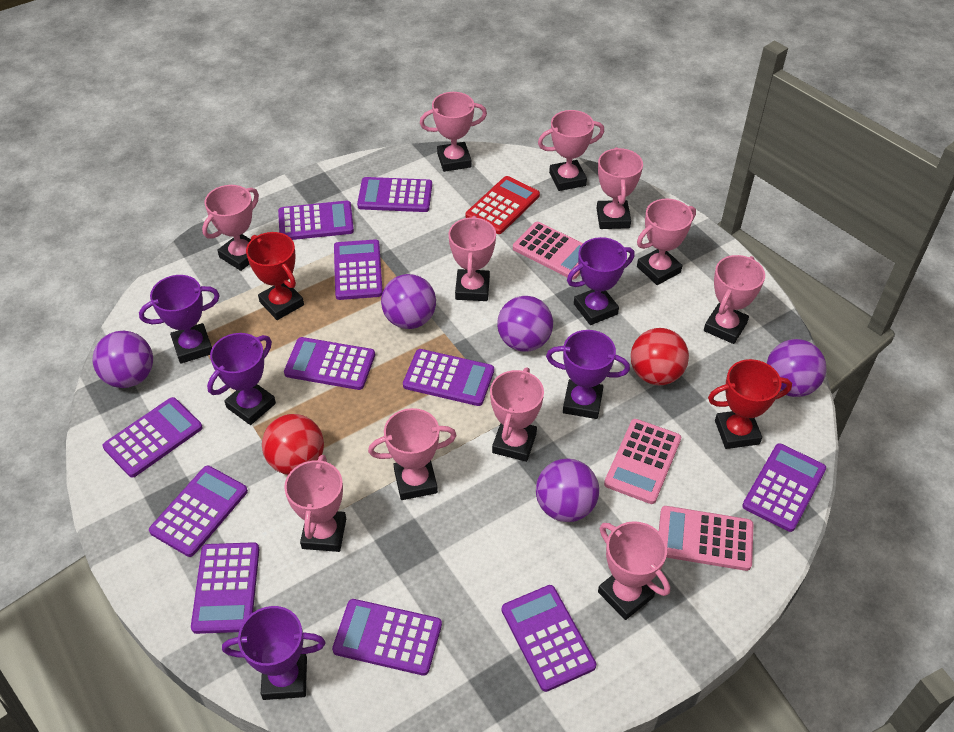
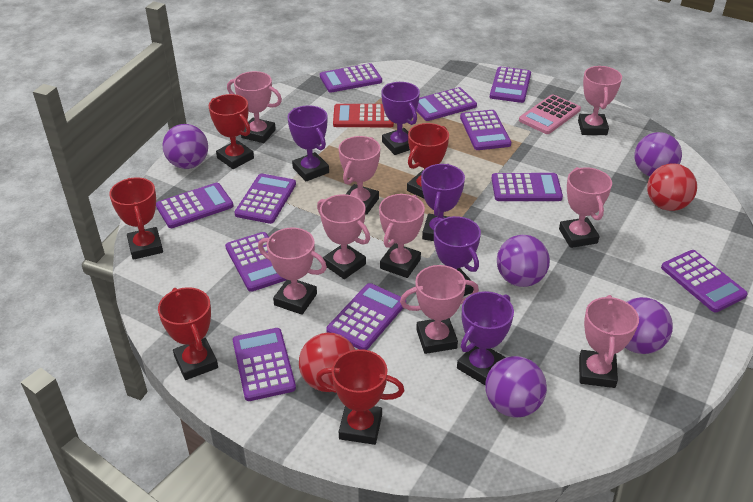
pink calculator: 3 -> 1
pink trophy: 11 -> 9
red trophy: 2 -> 5

